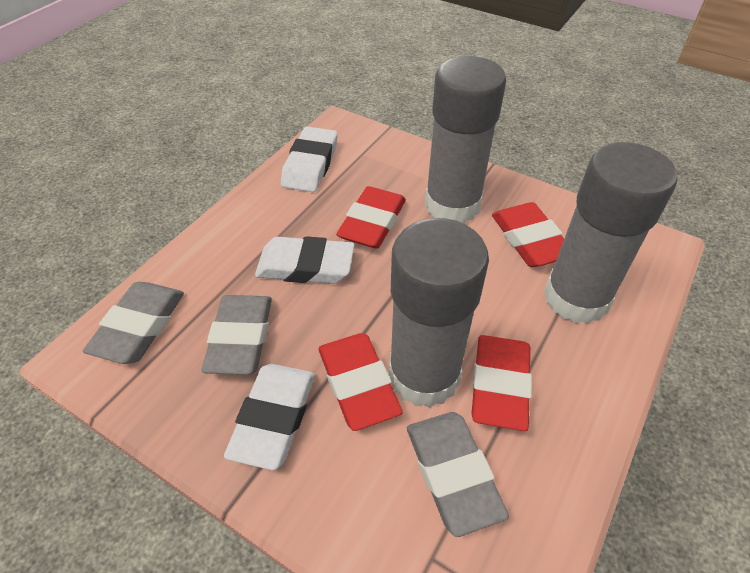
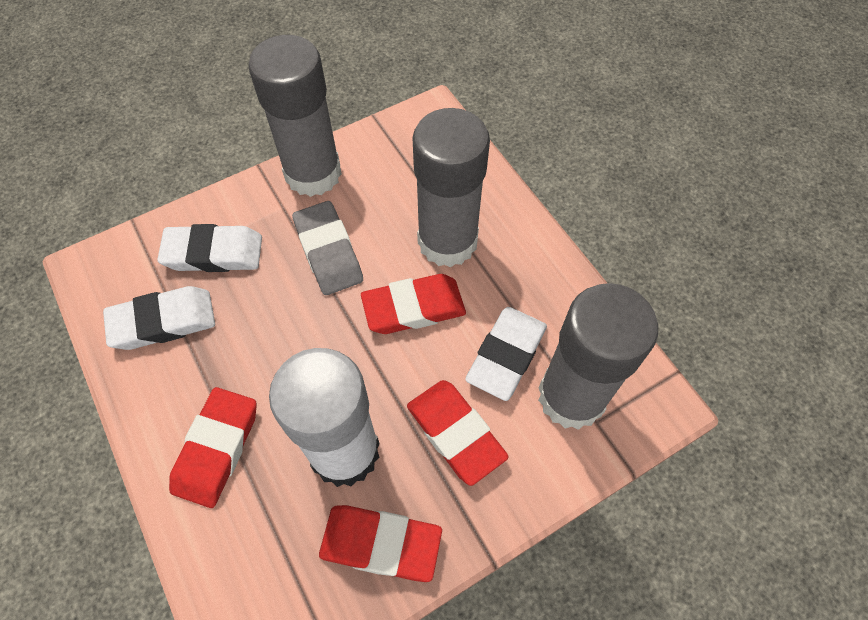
grey eraser: 3 -> 1
white glue stick: 0 -> 1

